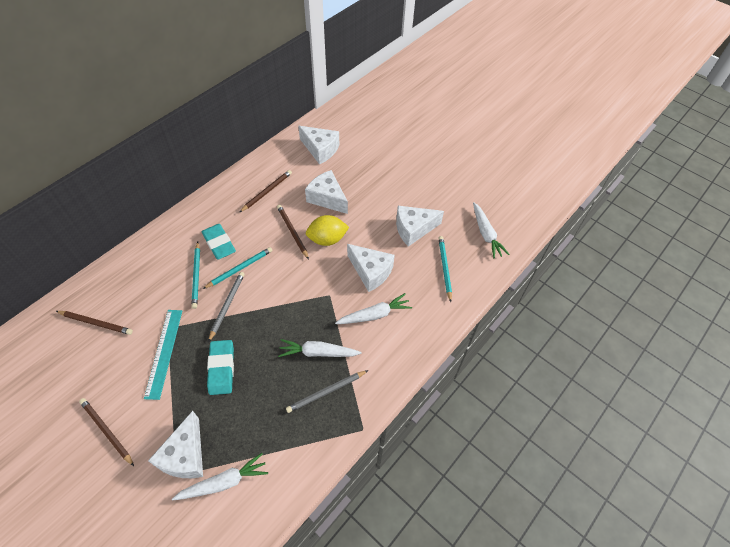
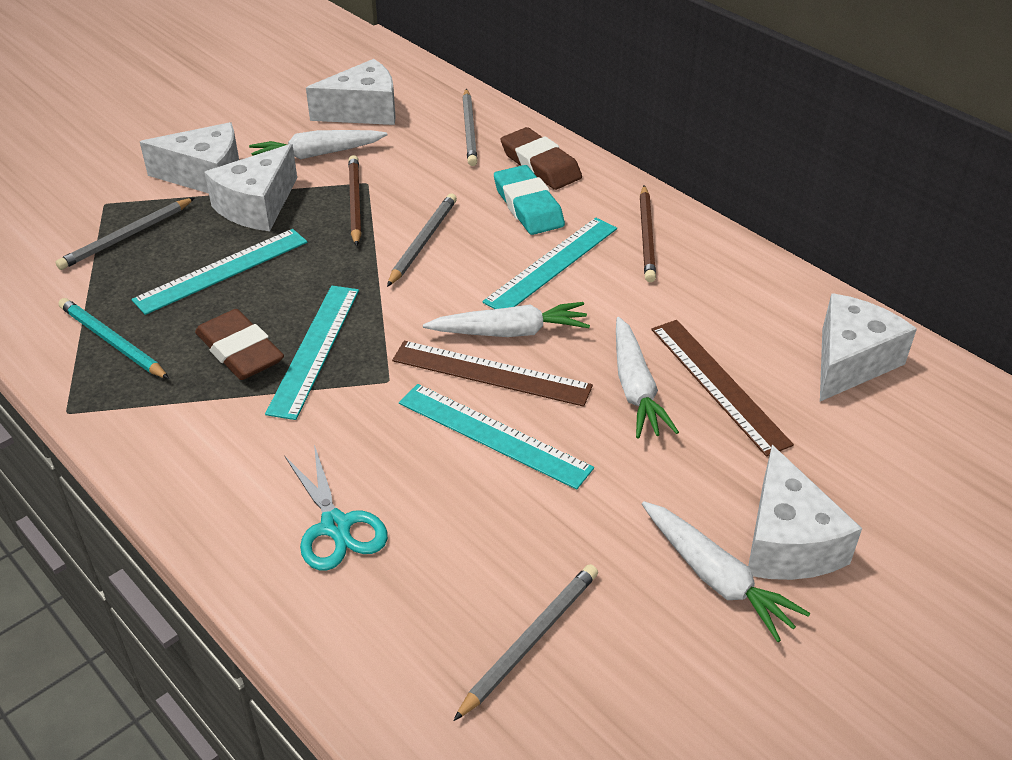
brown eraser: 0 -> 2
brown pencil: 4 -> 2
brown ruler: 0 -> 2
grey pencil: 2 -> 4
turquoise eraser: 2 -> 1
turquoise pencil: 3 -> 1
turquoise ruler: 1 -> 4
turquoise scissors: 0 -> 1
yellow lemon: 1 -> 0

